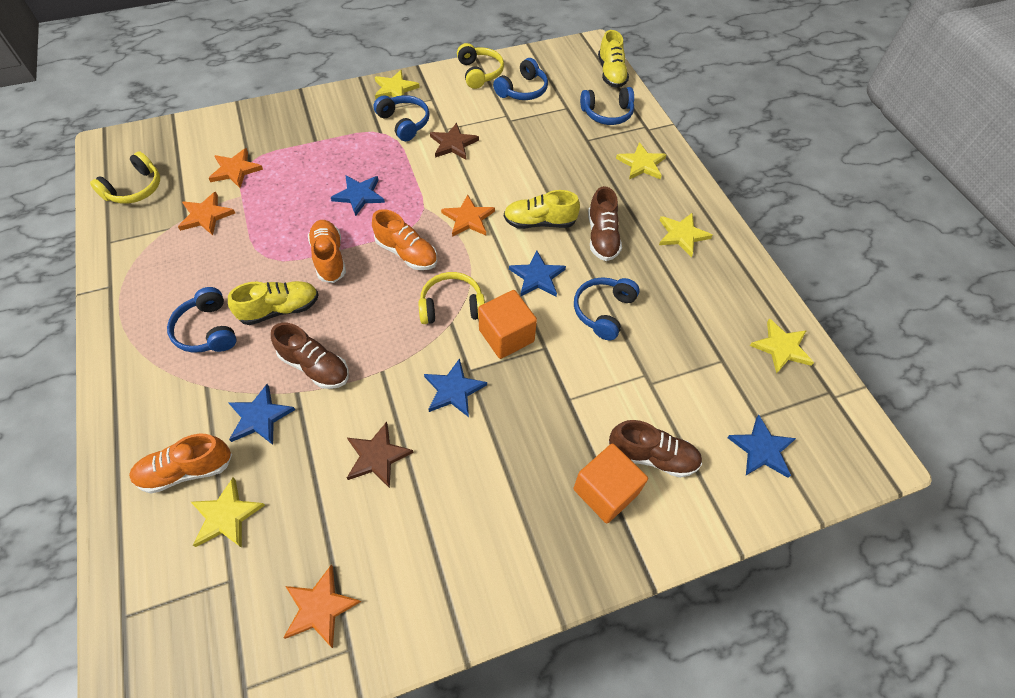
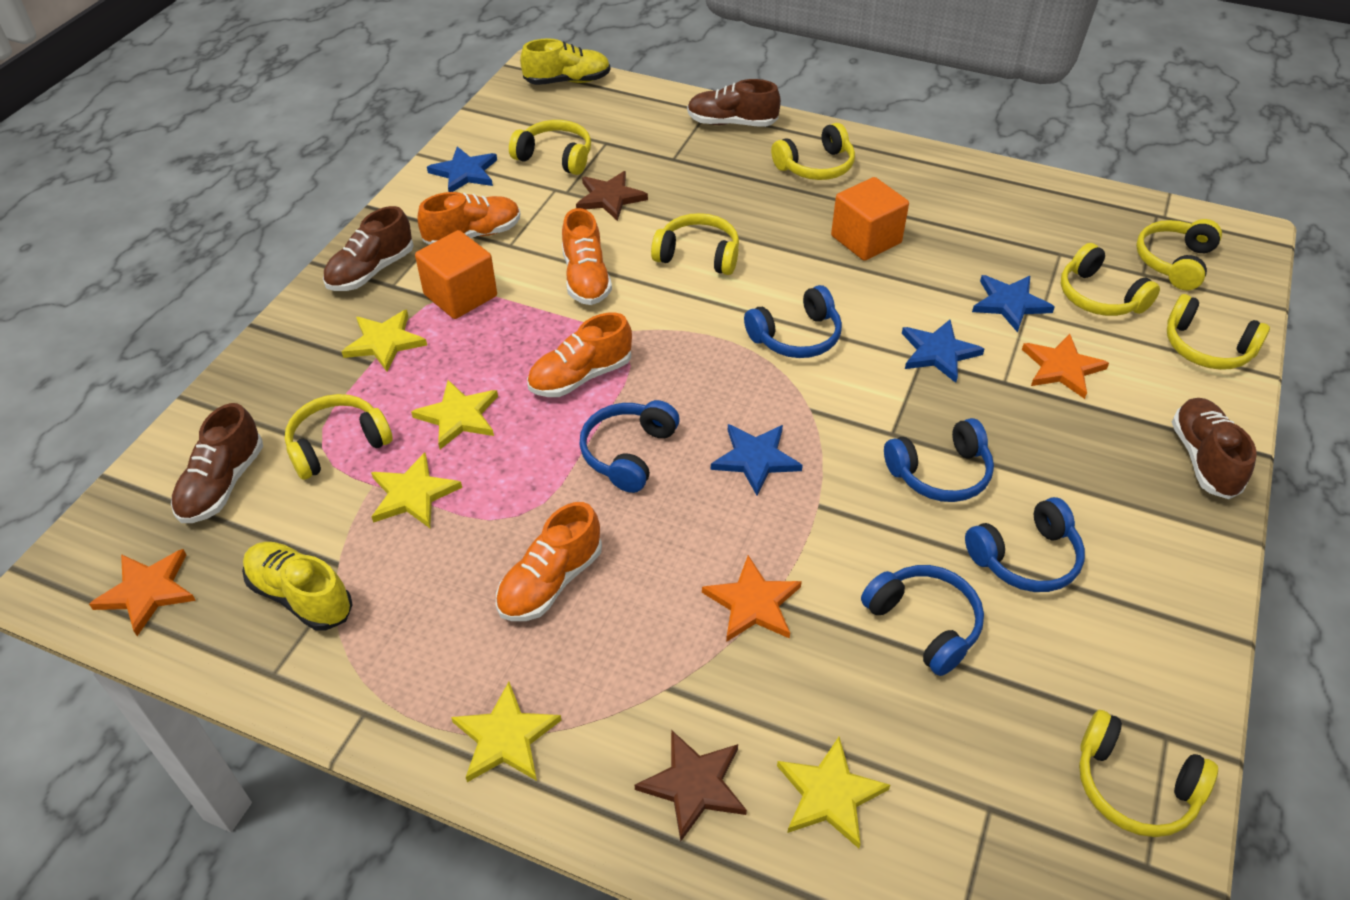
blue star: 5 -> 4
brown shoe: 3 -> 4
orange shoe: 3 -> 4
orange star: 4 -> 3
yellow headphones: 3 -> 8
yellow shoe: 3 -> 2

